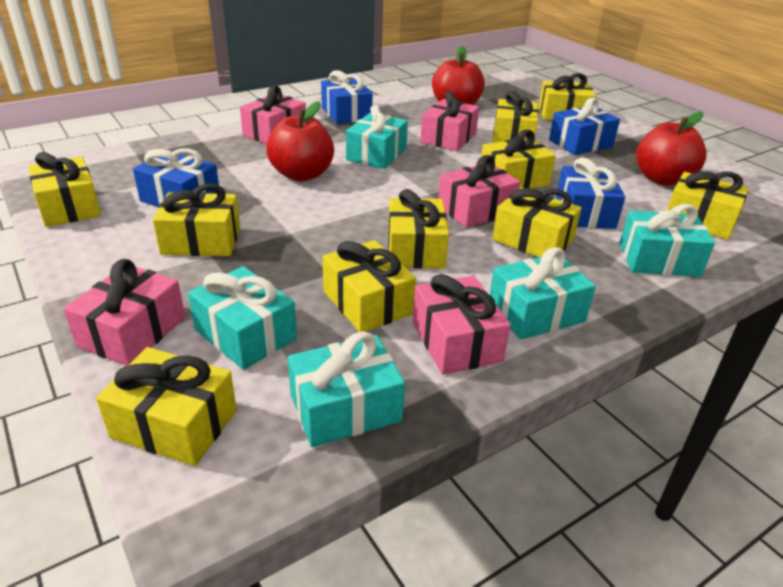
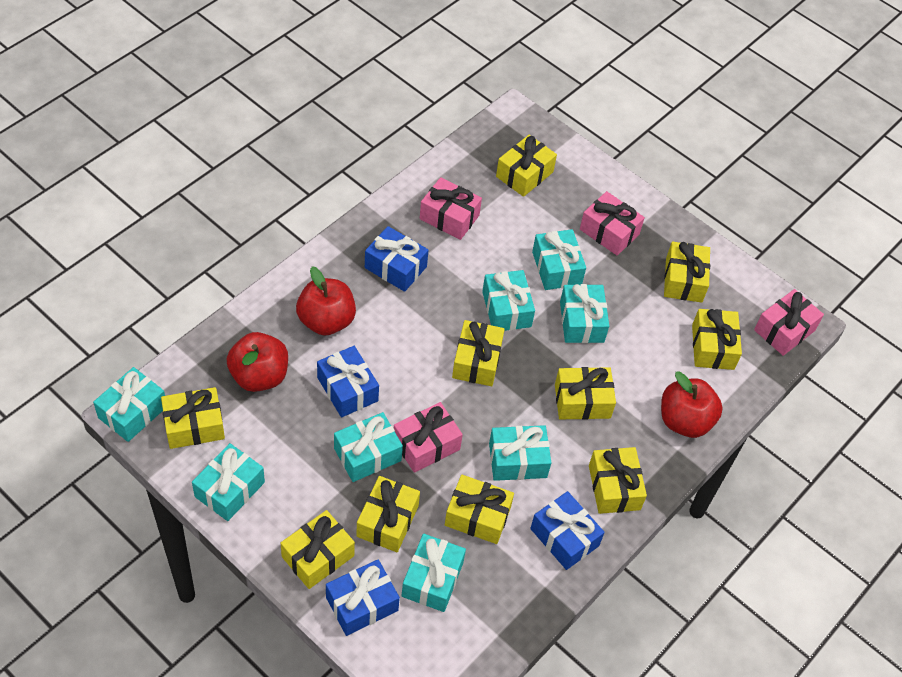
pink gift: 5 -> 4
turquoise gift: 5 -> 8

